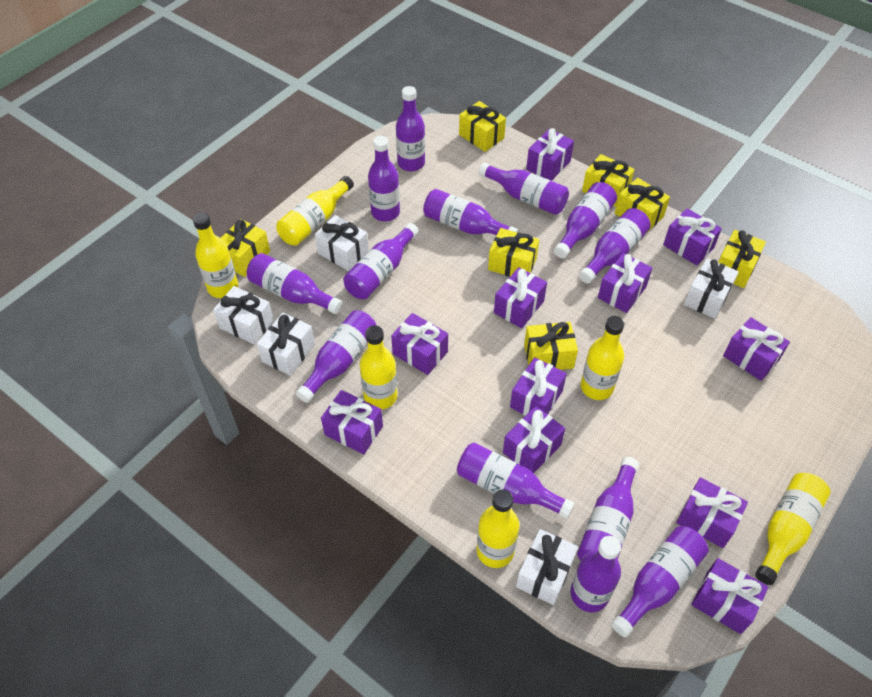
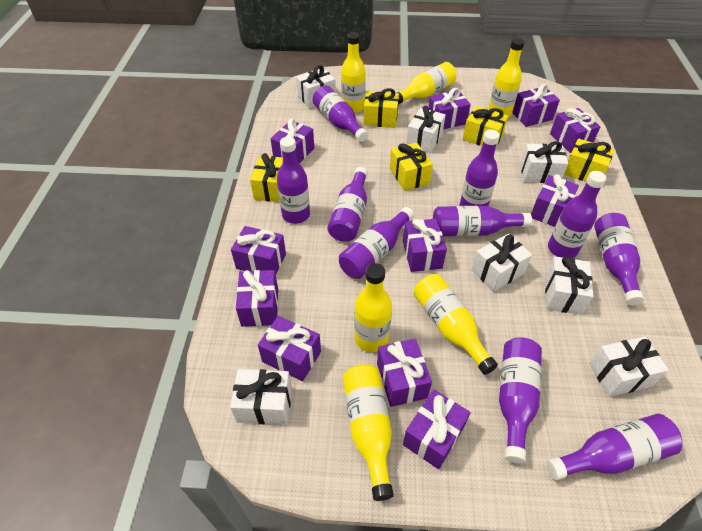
purple bottle: 13 -> 10
white gift: 5 -> 7
yellow gift: 7 -> 5

